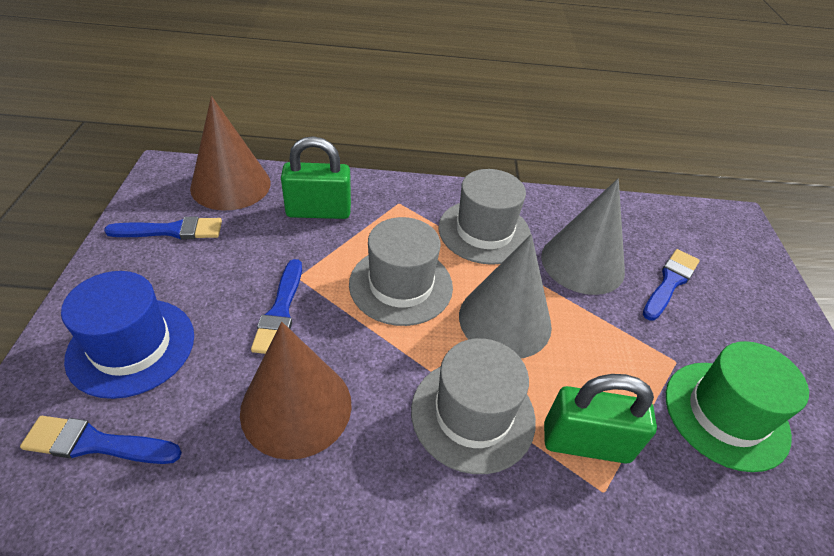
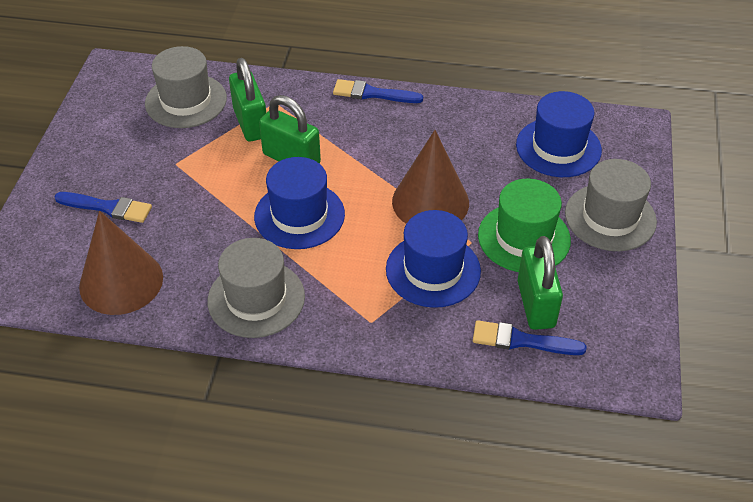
blue brush: 4 -> 3
blue hat: 1 -> 3
green padlock: 2 -> 3
grey cone: 2 -> 0

